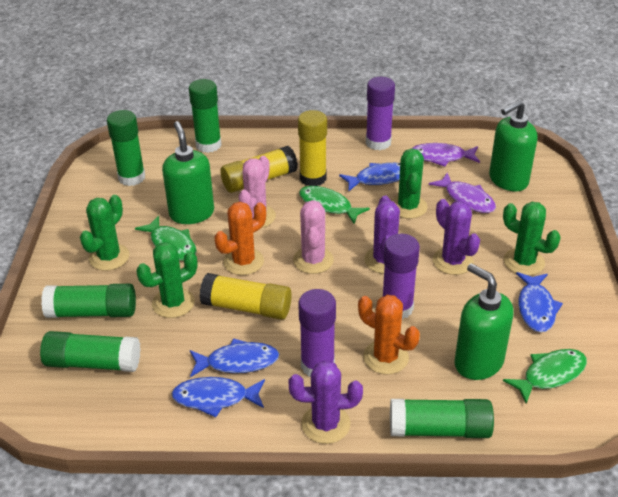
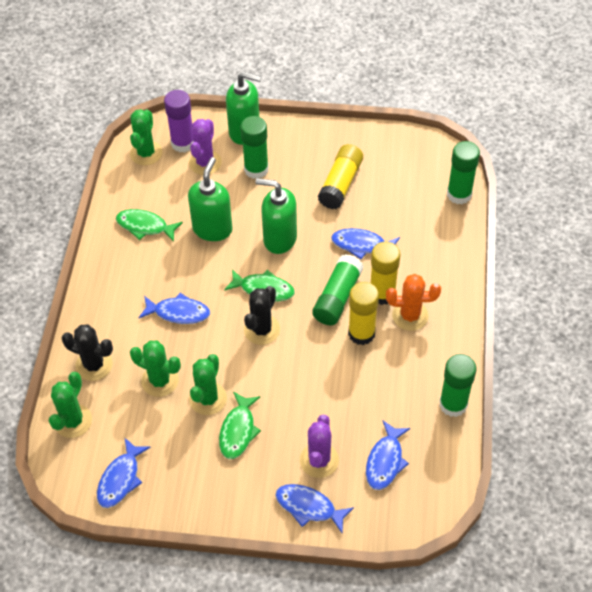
black cactus: 0 -> 2
blue fish: 4 -> 5
green glue stick: 5 -> 4
orange cactus: 2 -> 1
pink cactus: 2 -> 0
purple cactus: 3 -> 2
purple fish: 2 -> 0
purple glue stick: 3 -> 1

